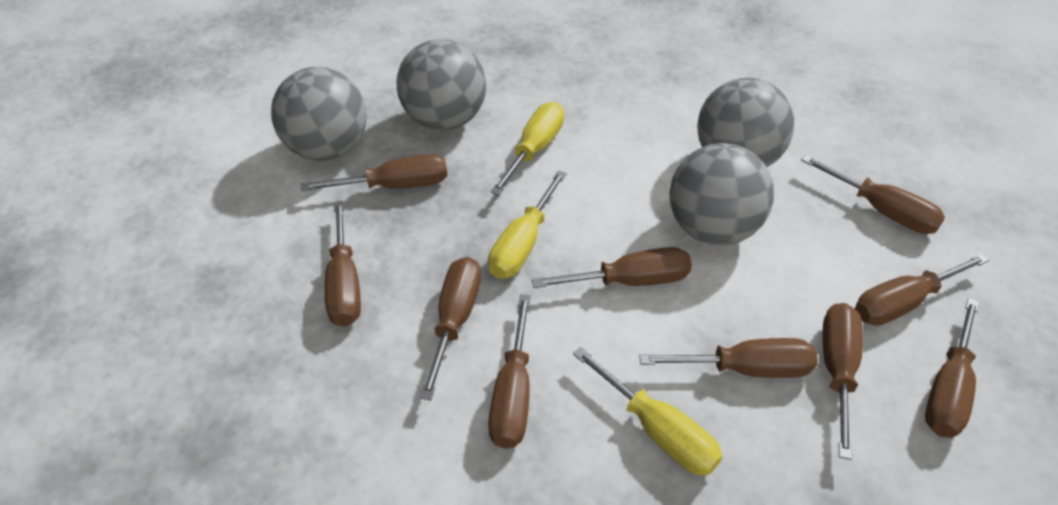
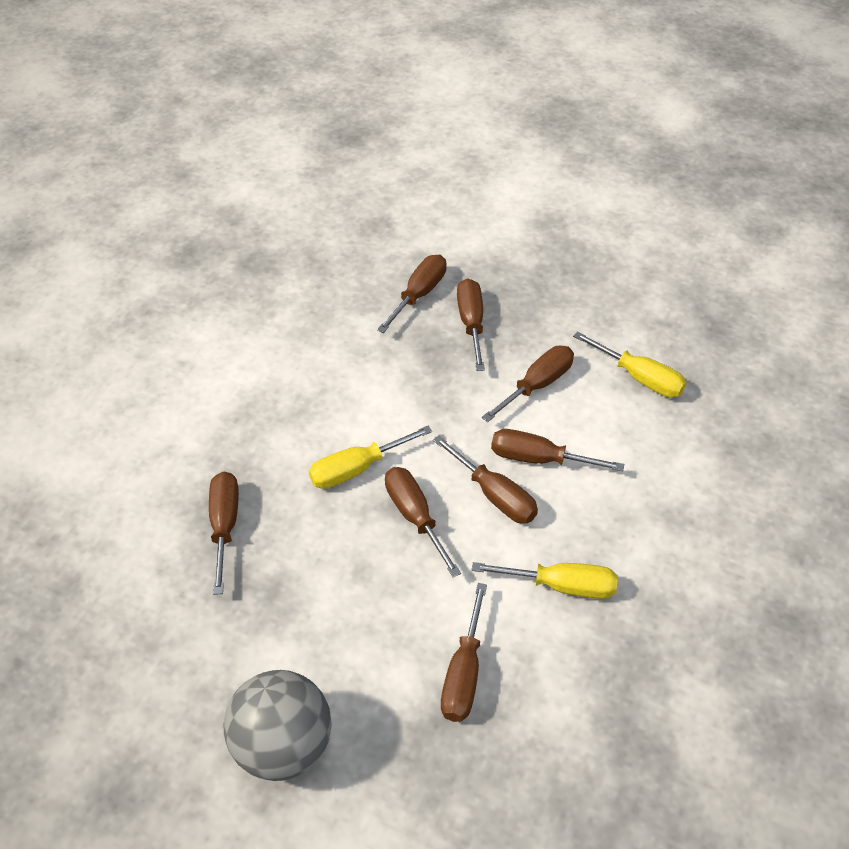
brown screwdriver: 10 -> 8
grey ball: 4 -> 1

